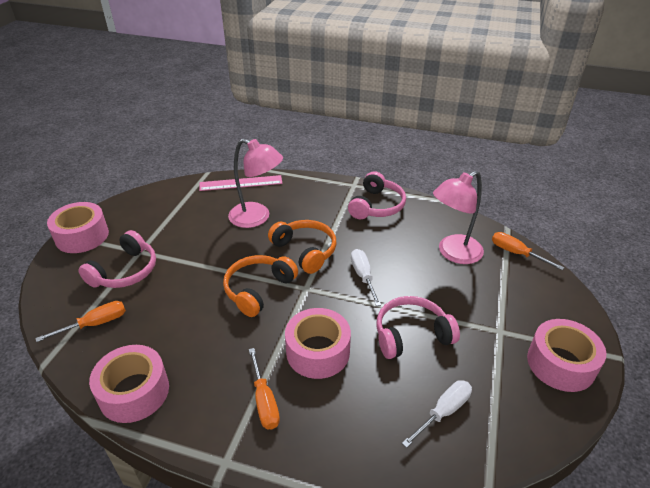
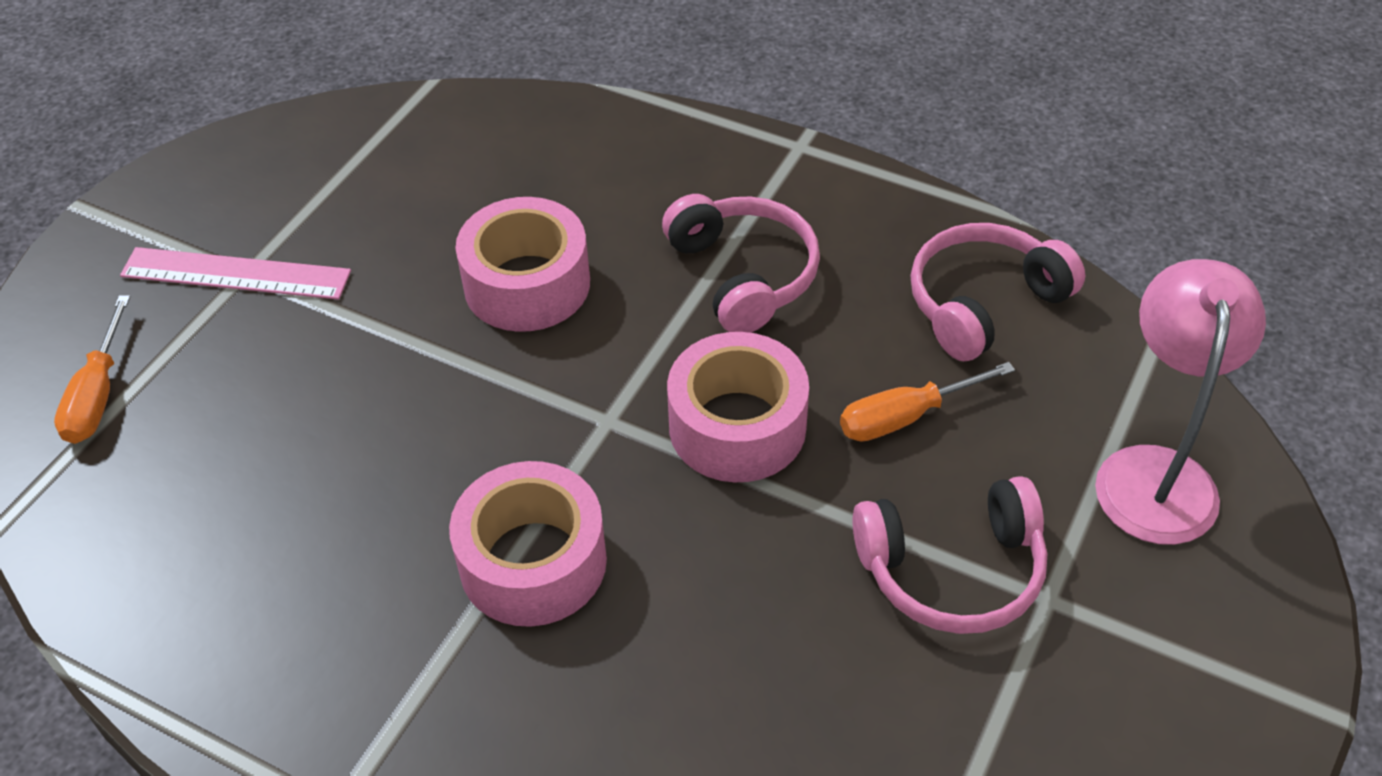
orange headphones: 2 -> 0
orange screwdriver: 3 -> 2
pink lamp: 2 -> 1
pink tape: 4 -> 3
white screwdriver: 2 -> 0

